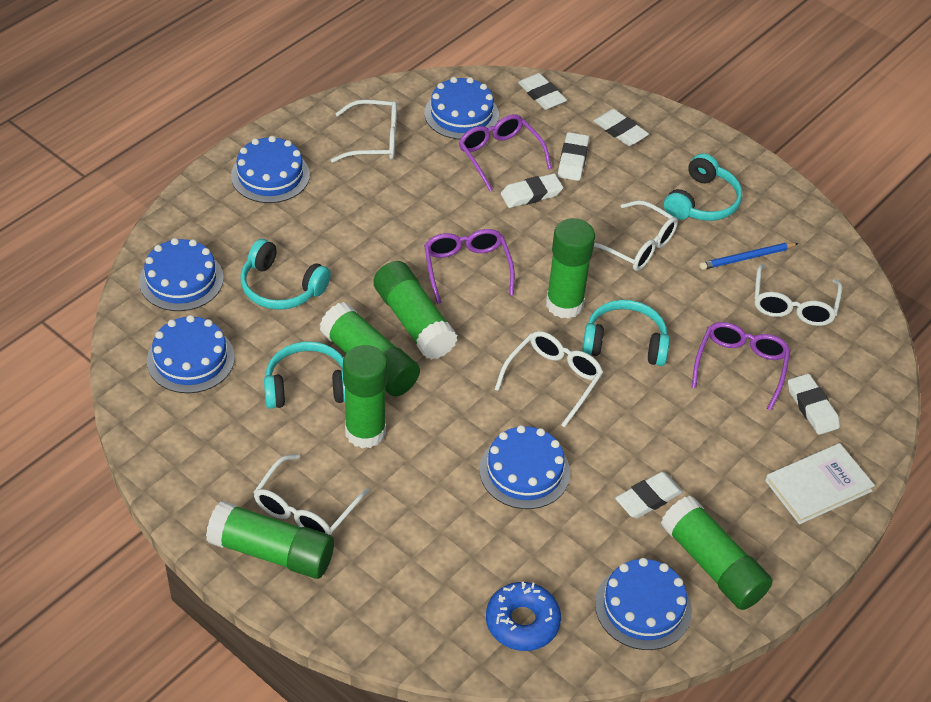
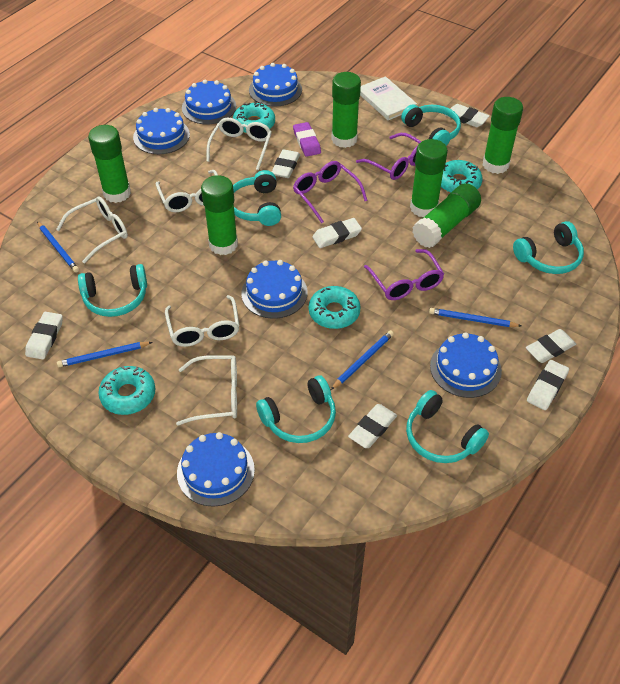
blue donut: 1 -> 0
blue pencil: 1 -> 4
purple eraser: 0 -> 1
turquoise donut: 0 -> 4
turquoise headphones: 4 -> 6
white eraser: 6 -> 7

